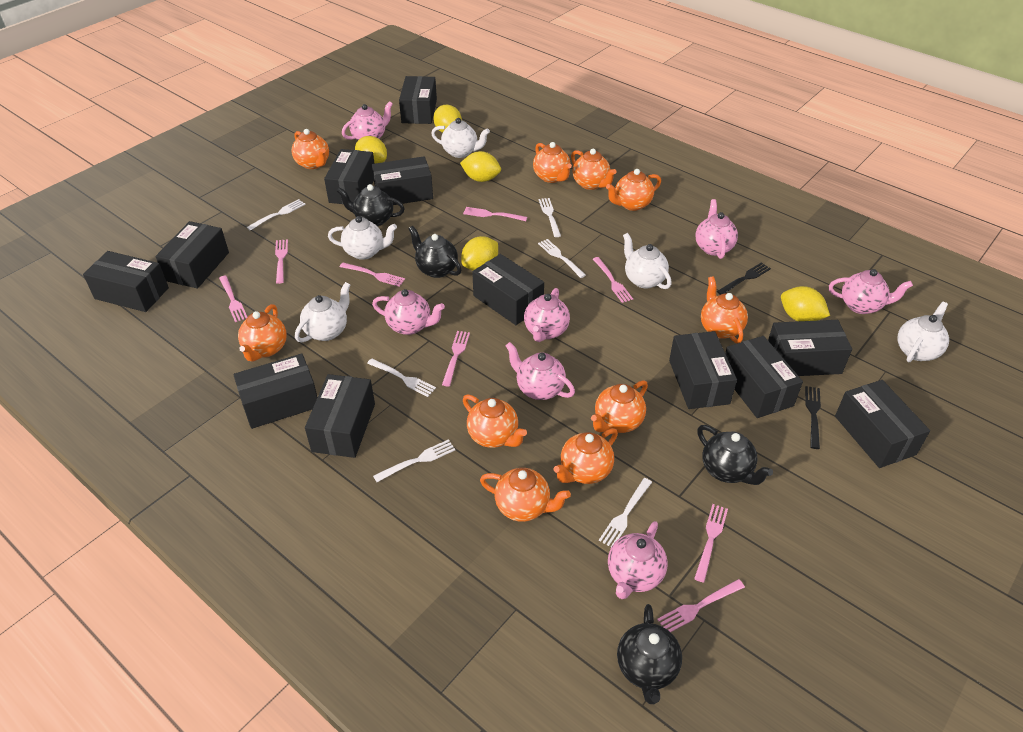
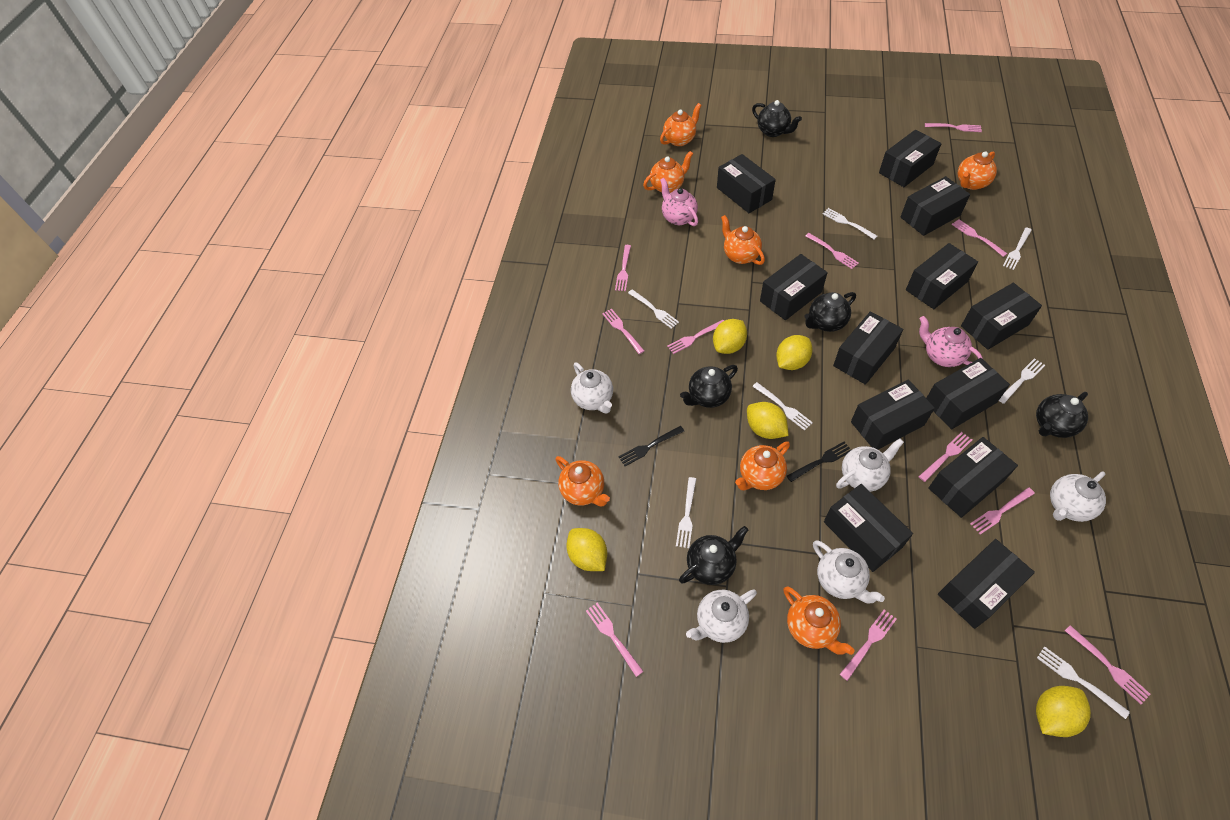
black teapot: 4 -> 5
orange teapot: 10 -> 7
pink fork: 8 -> 11
pink teapot: 7 -> 2
white fork: 6 -> 7

